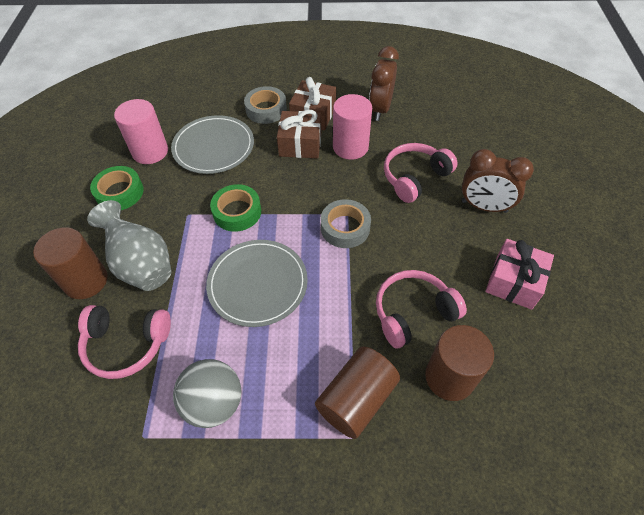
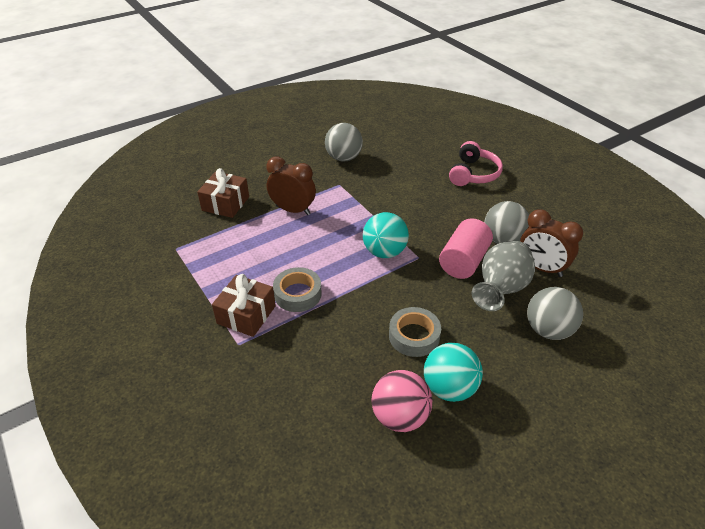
brown cylinder: 3 -> 0
green tape: 2 -> 0
grey ball: 1 -> 3
grey plate: 2 -> 0
pink ball: 0 -> 1
pink cylinder: 2 -> 1
pink gift: 1 -> 0
pink headphones: 3 -> 1
turquoise ball: 0 -> 2

